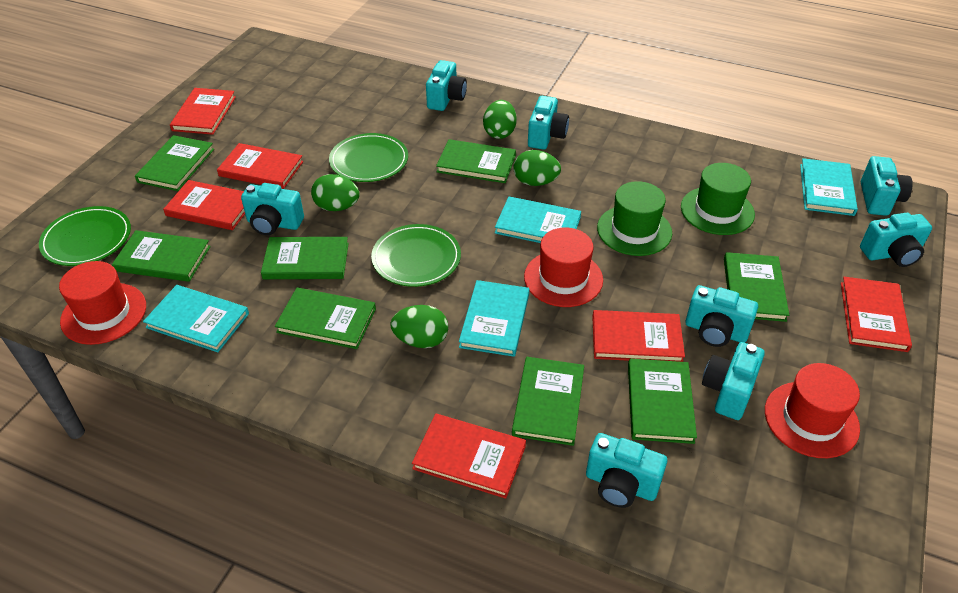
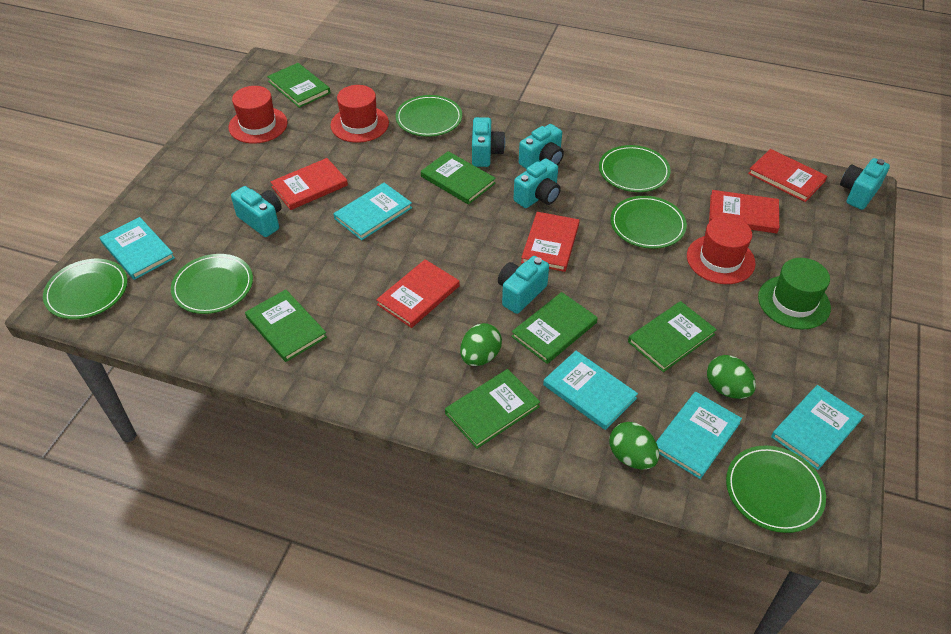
green book: 8 -> 6
green egg: 4 -> 3
green hat: 2 -> 1
green plate: 3 -> 6
red book: 6 -> 5
turquoise book: 4 -> 5
turquoise camera: 8 -> 6

